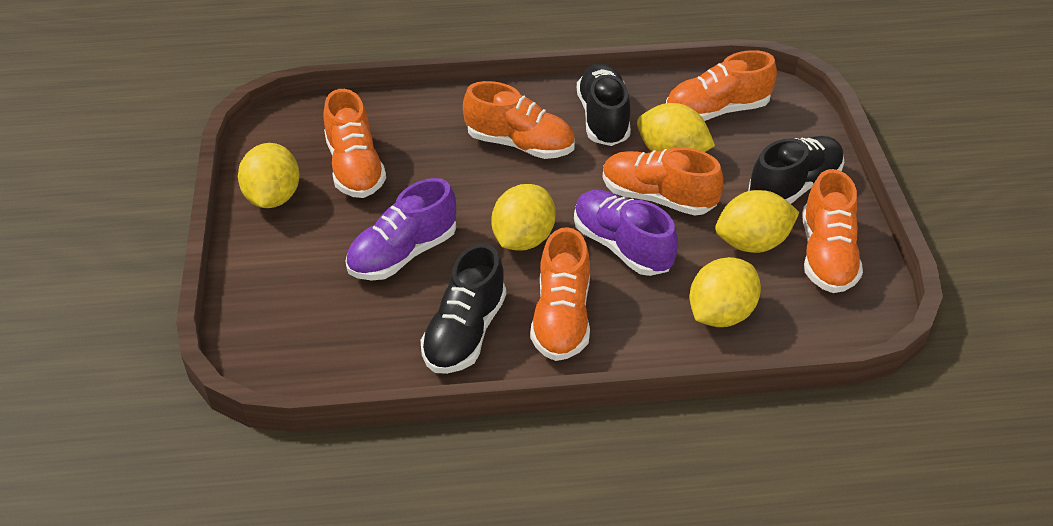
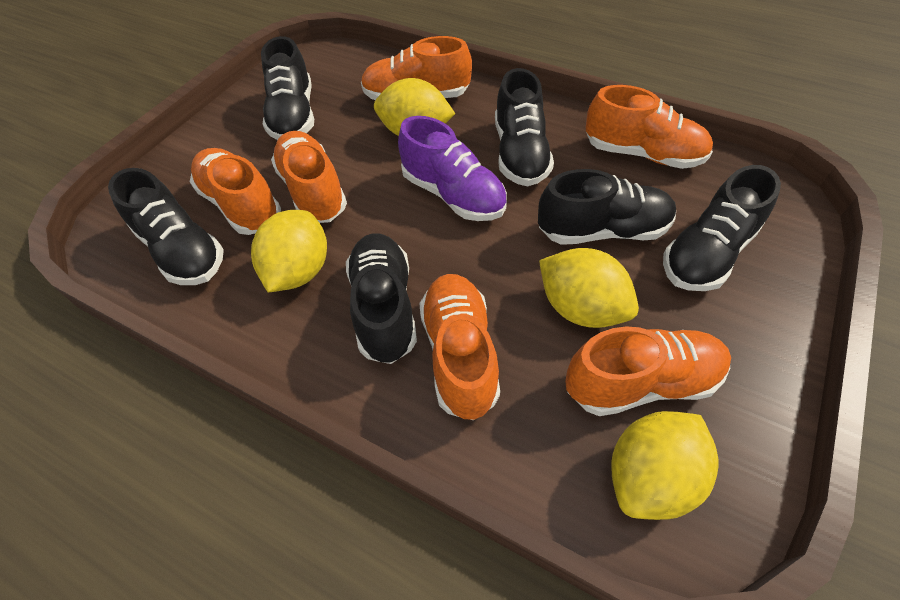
black shoe: 3 -> 6
purple shoe: 2 -> 1
yellow lemon: 5 -> 4

